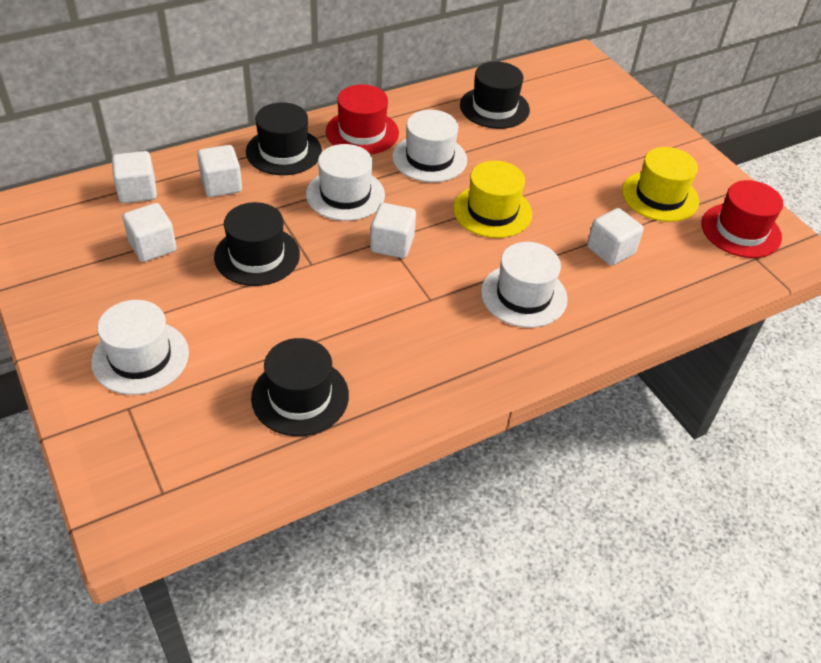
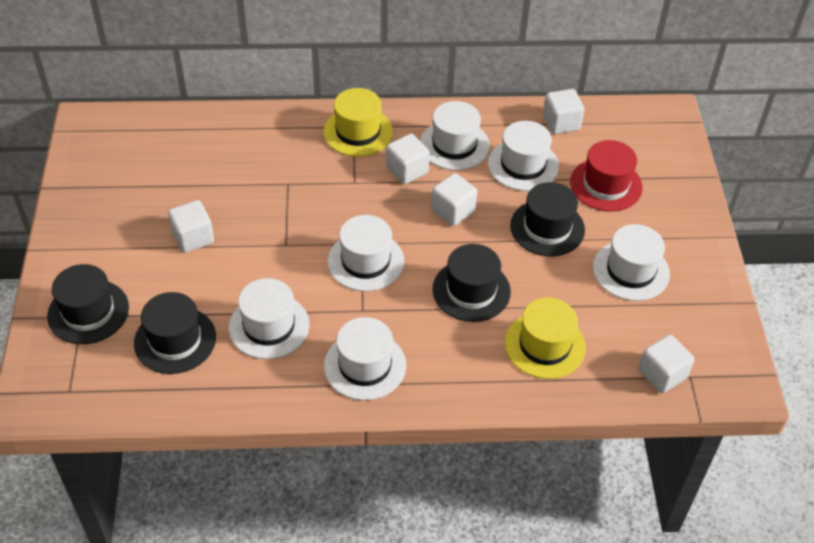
red hat: 2 -> 1
white hat: 4 -> 6

